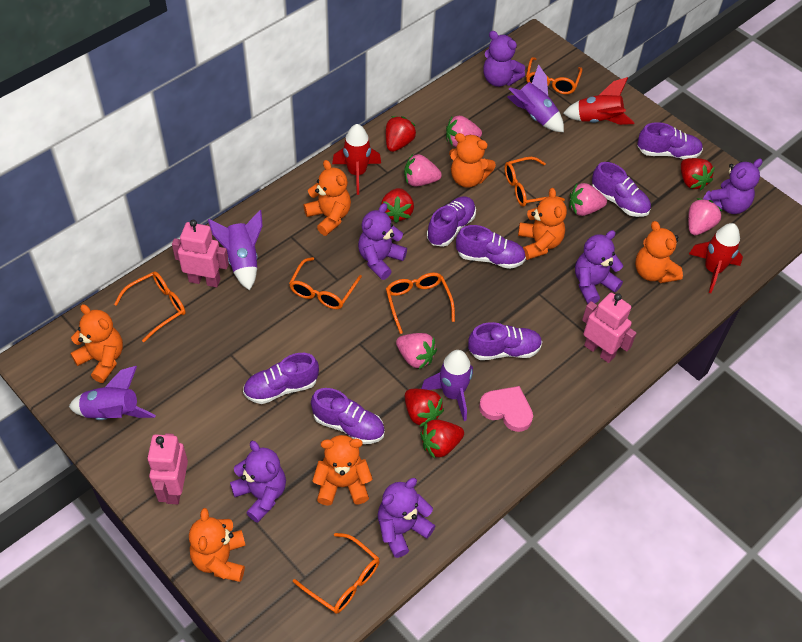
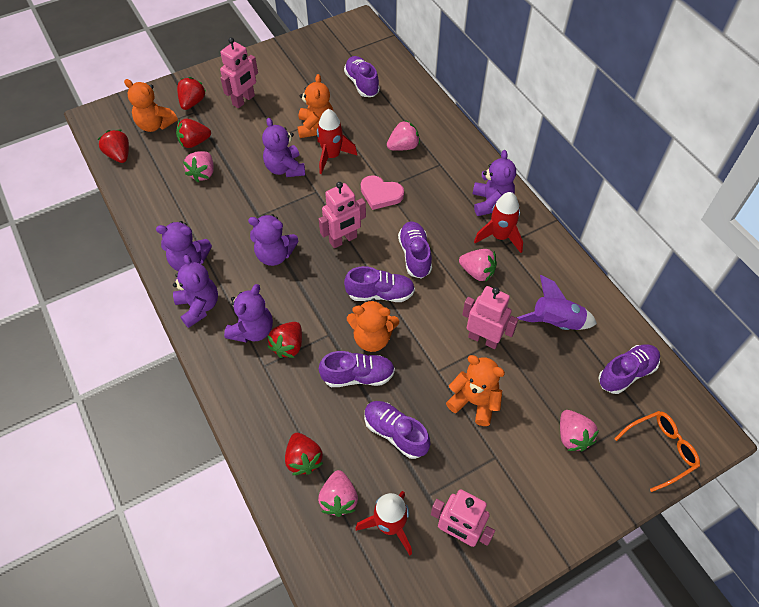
orange glasses: 6 -> 1
orange teddy bear: 7 -> 4
pink robot: 3 -> 4
purple rocket: 4 -> 1
purple shoe: 7 -> 6

